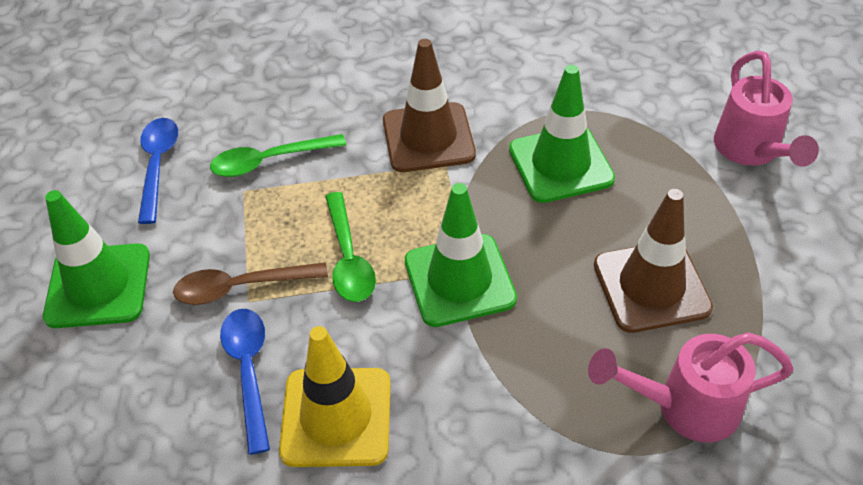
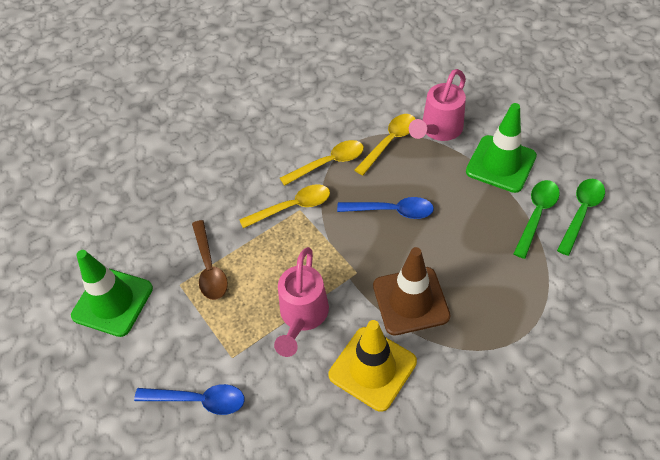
brown traffic cone: 2 -> 1
green traffic cone: 3 -> 2
yellow spoon: 0 -> 3

